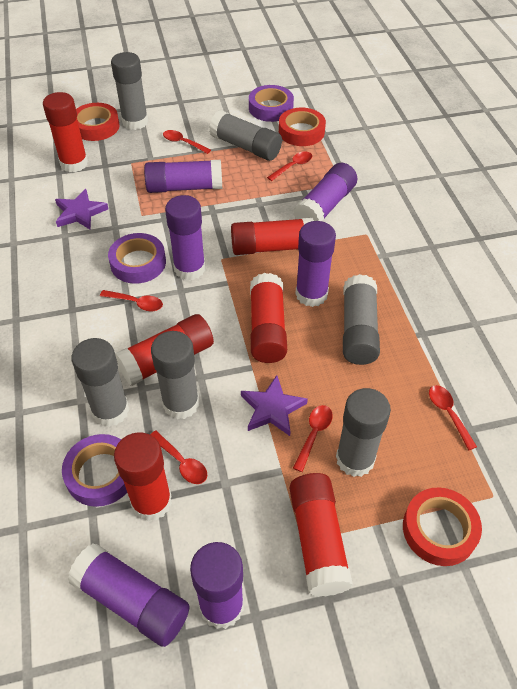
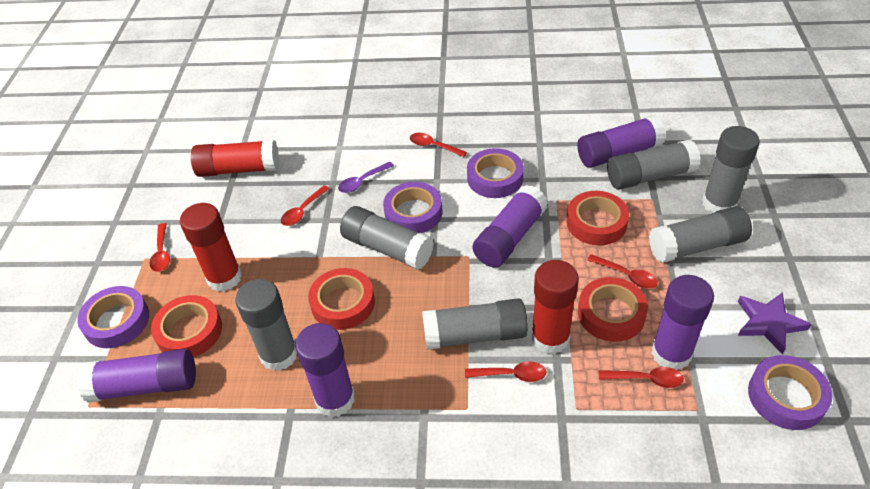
purple glue stick: 6 -> 5
purple spoon: 0 -> 1
purple star: 2 -> 1
purple tape: 3 -> 4
red glue stick: 6 -> 3
red tape: 3 -> 4

